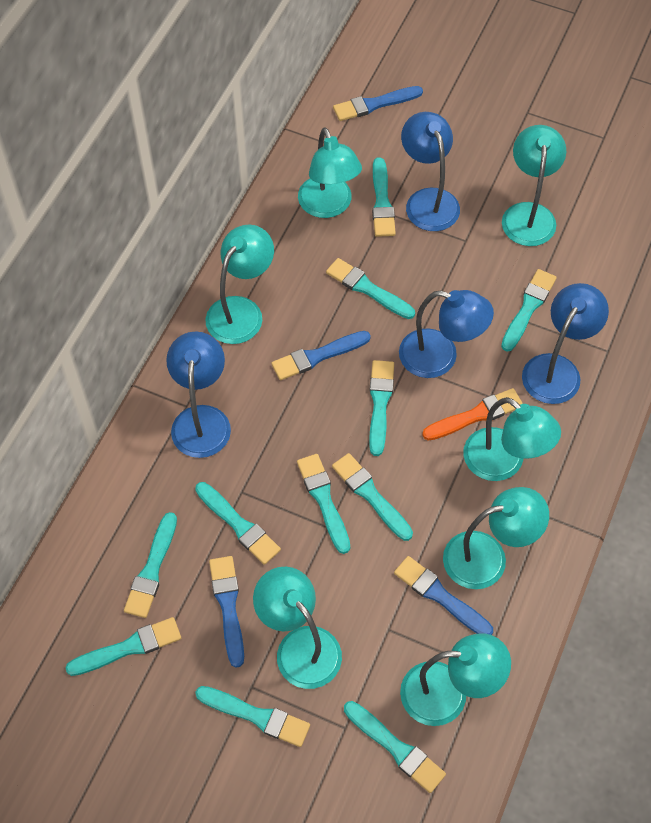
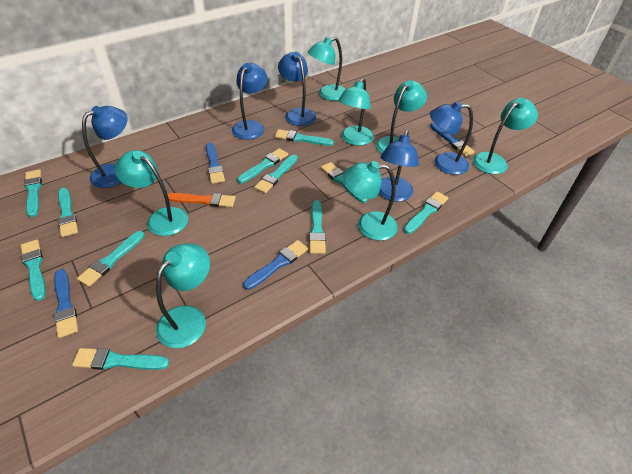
blue lamp: 4 -> 5

